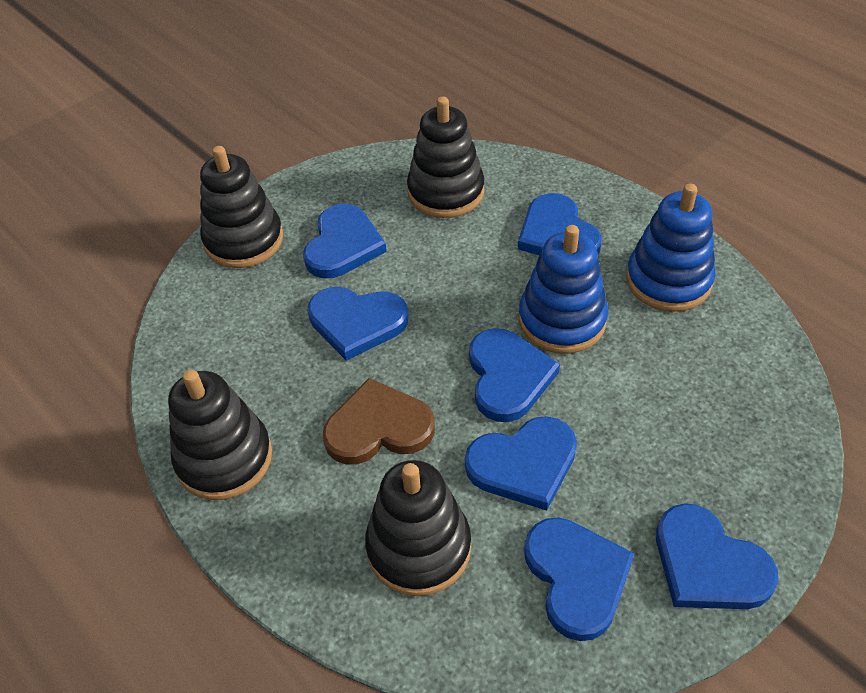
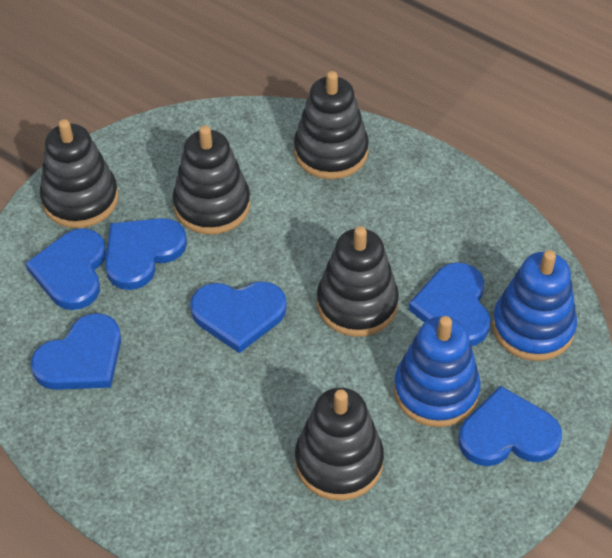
black stacking toy: 4 -> 5
blue heart: 7 -> 6
brown heart: 1 -> 0

